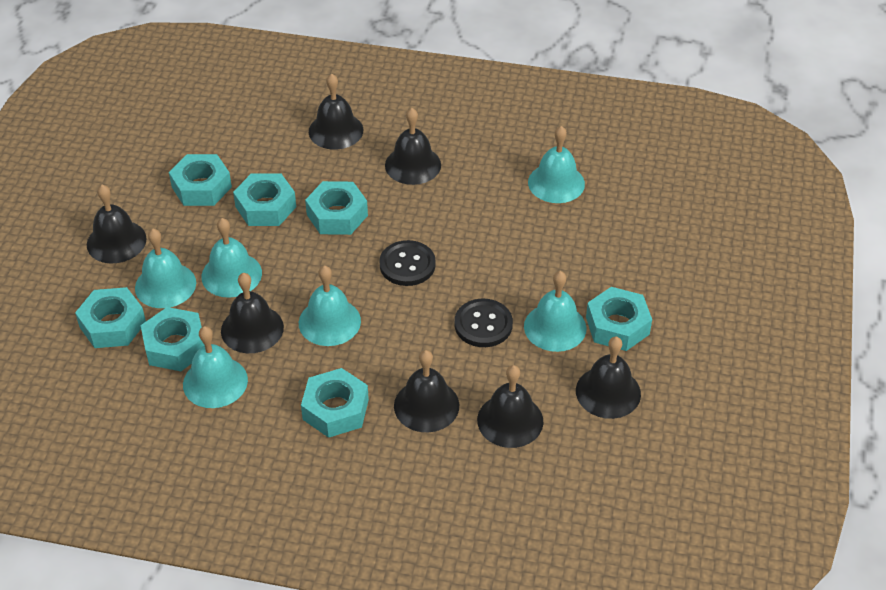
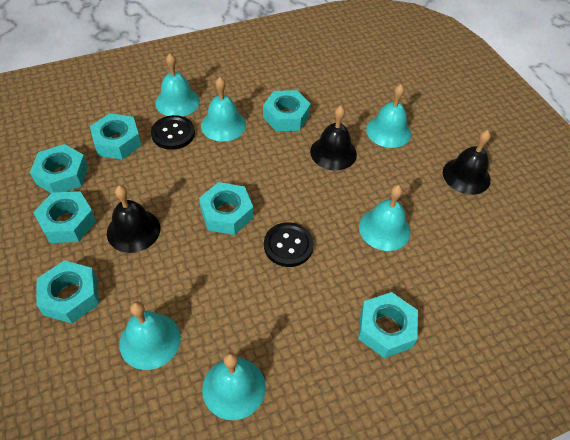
black bell: 7 -> 3

